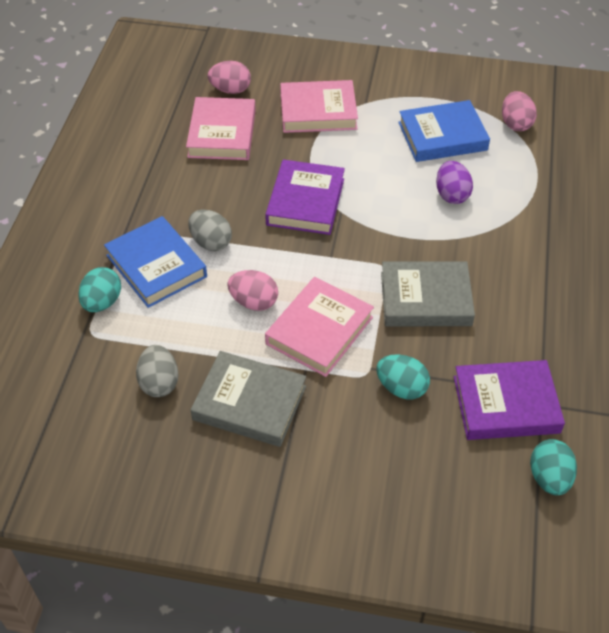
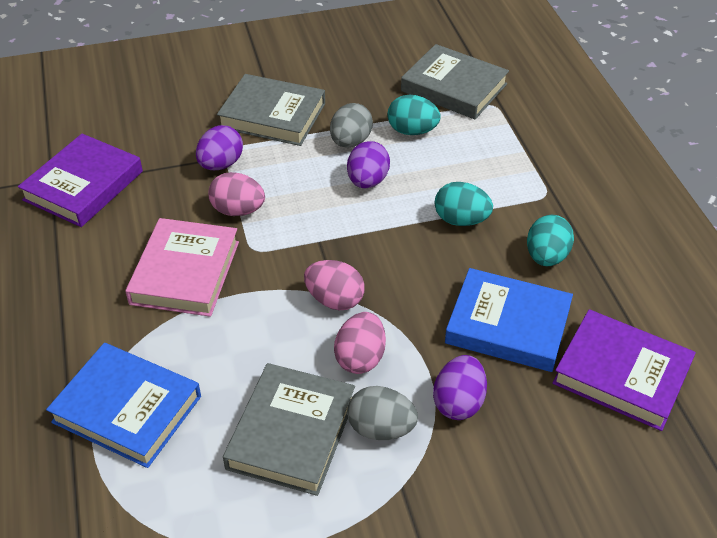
grey book: 2 -> 3
pink book: 3 -> 1
purple egg: 1 -> 3

